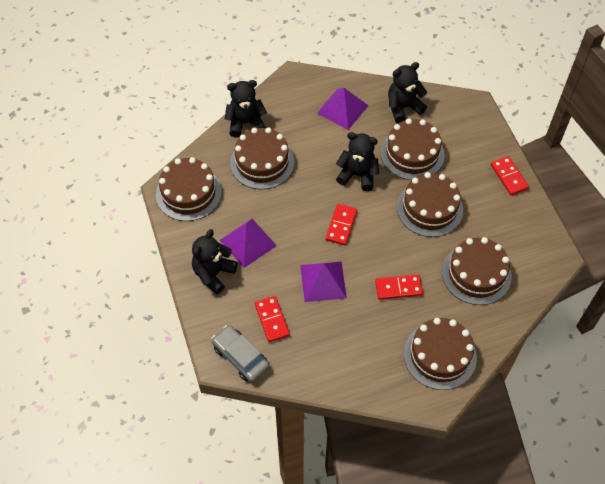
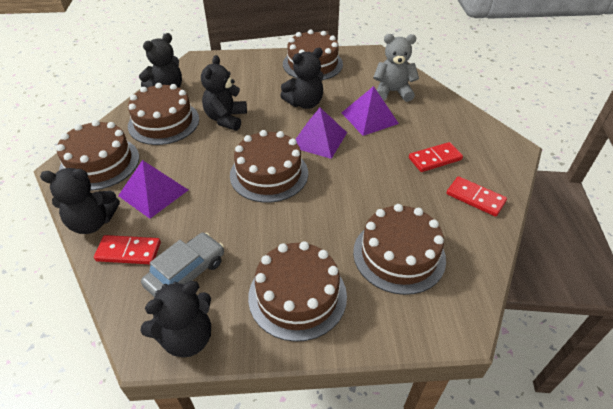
black teddy bear: 4 -> 5
grey teddy bear: 0 -> 1
red domino: 4 -> 3

